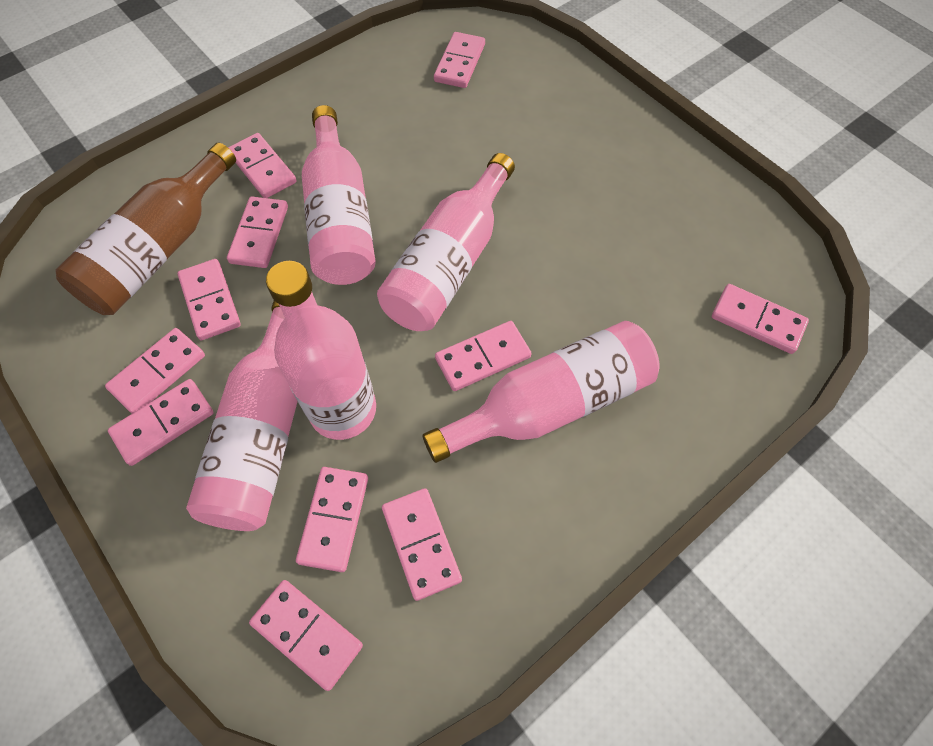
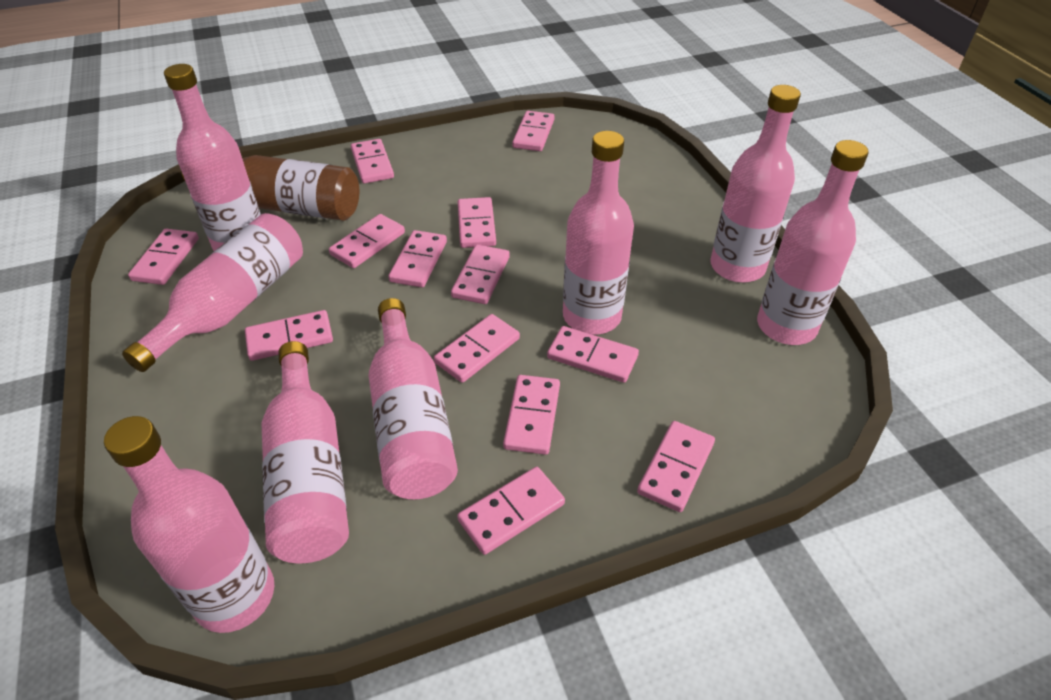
pink bottle: 5 -> 8
pink domino: 11 -> 13

